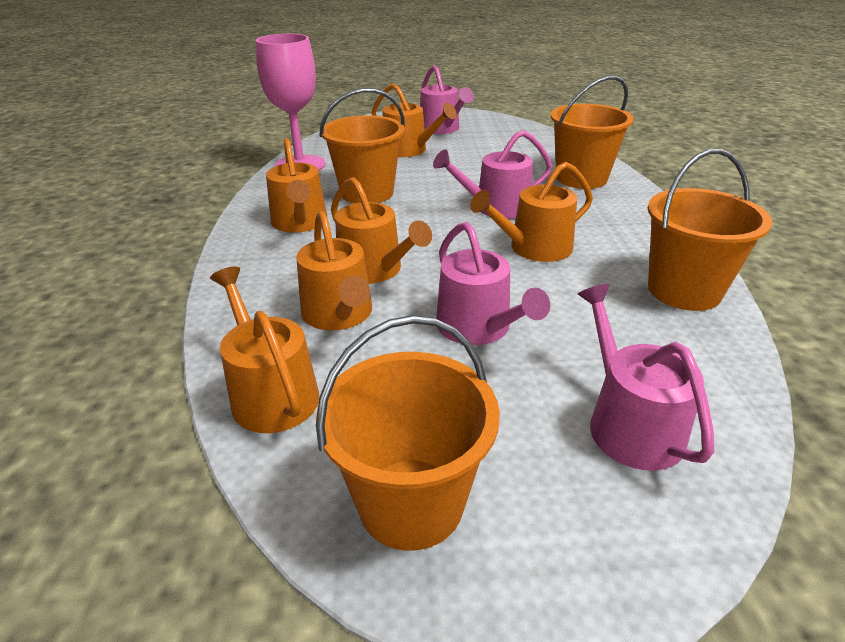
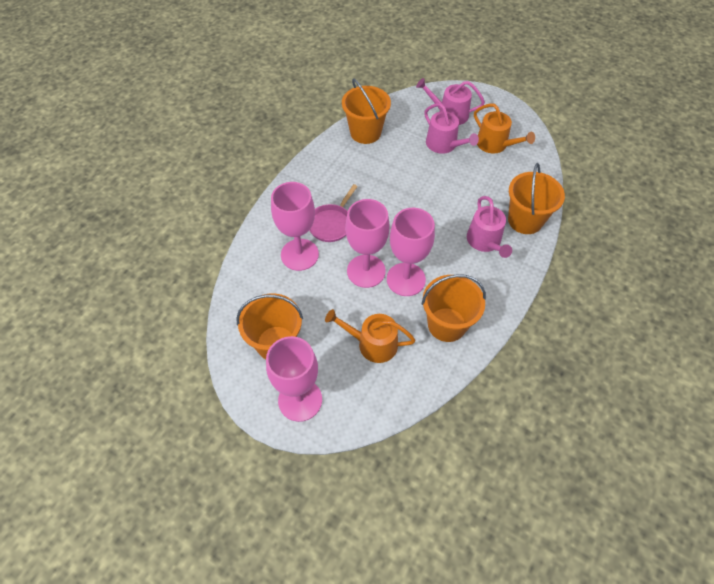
orange watering can: 6 -> 2
pink goblet: 1 -> 4
pink pan: 0 -> 1
pink watering can: 4 -> 3

